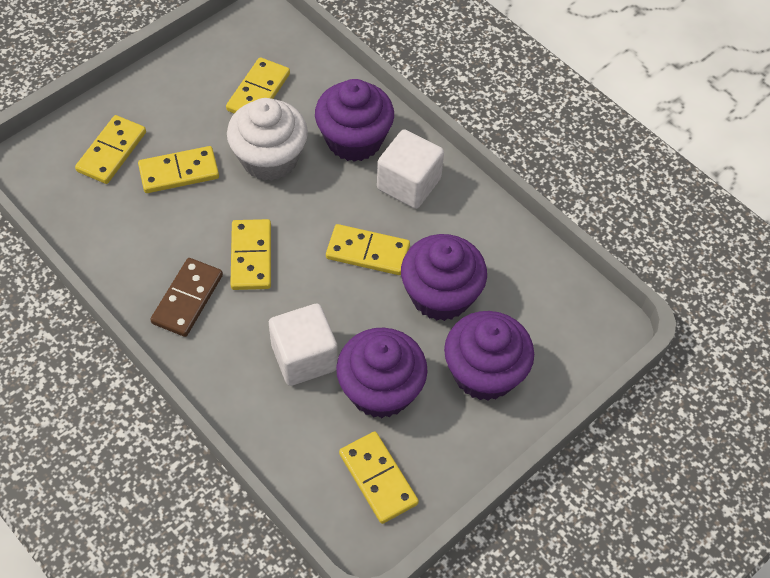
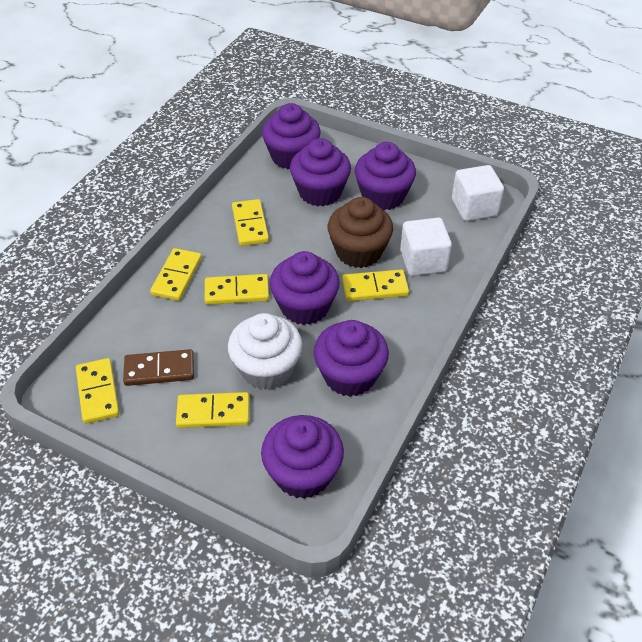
brown cupcake: 0 -> 1
purple cupcake: 4 -> 6

